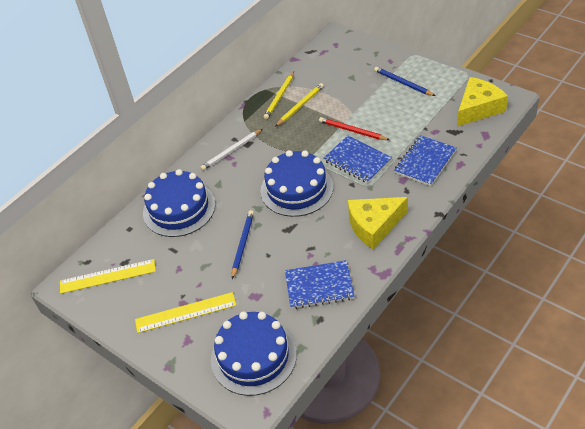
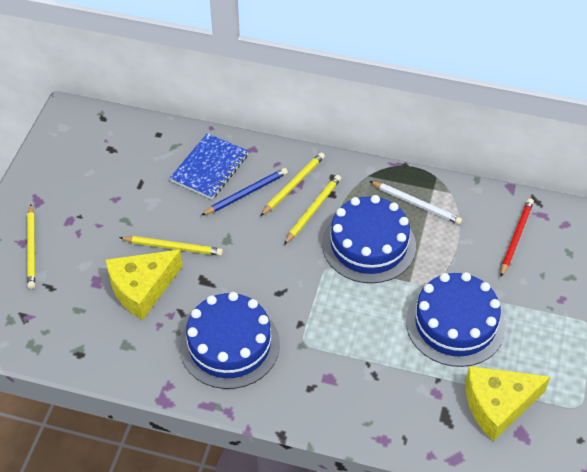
blue notebook: 3 -> 1
blue pencil: 2 -> 1
yellow pencil: 2 -> 4
yellow ruler: 2 -> 0

